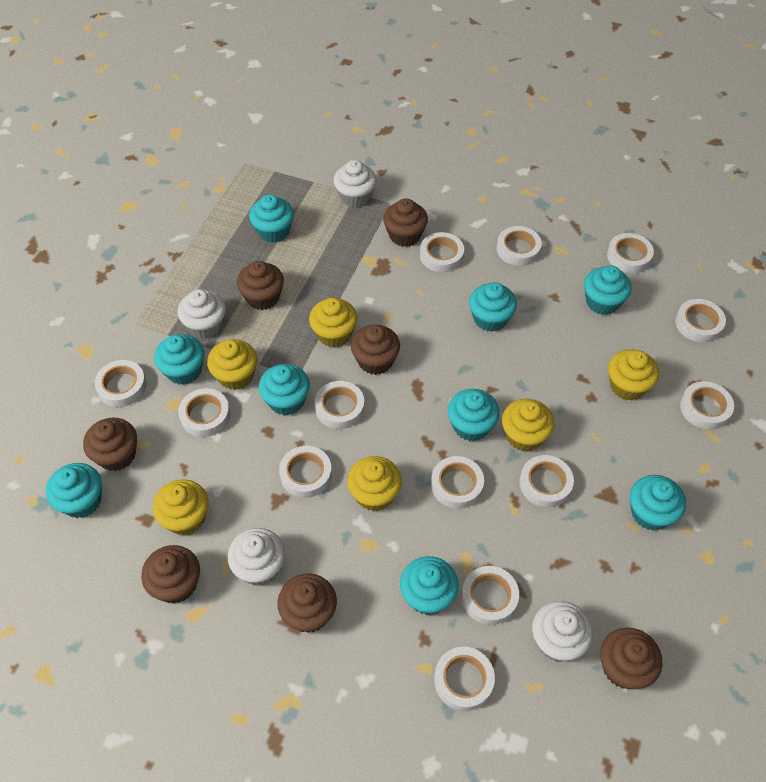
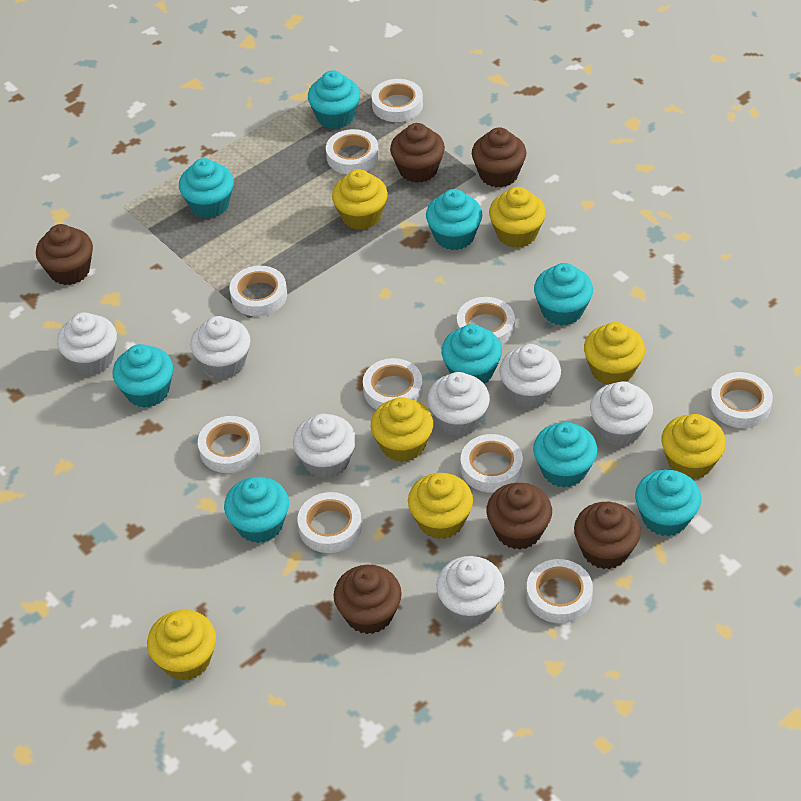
brown cupcake: 7 -> 6
white cupcake: 4 -> 7
white tape: 13 -> 10
yellow cupcake: 6 -> 7

